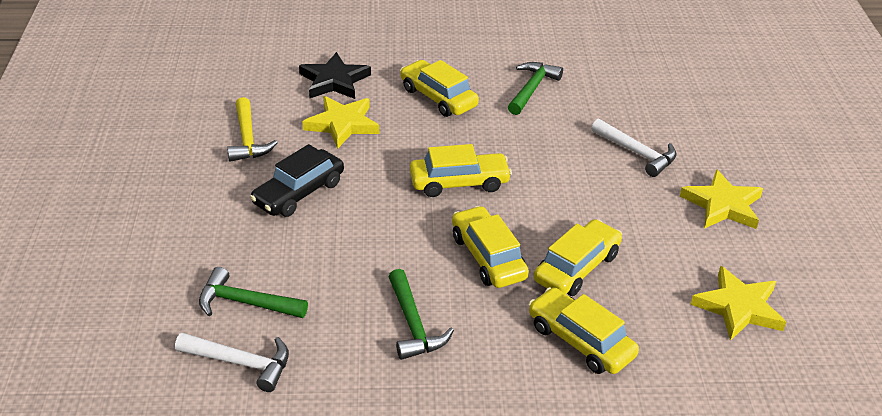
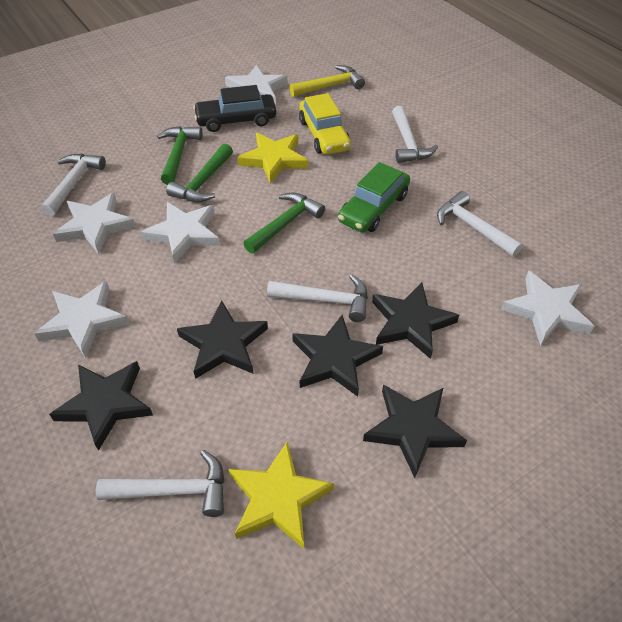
black star: 1 -> 5
green car: 0 -> 1
white hammer: 2 -> 5
white star: 0 -> 5
yellow car: 5 -> 1
yellow star: 3 -> 2

